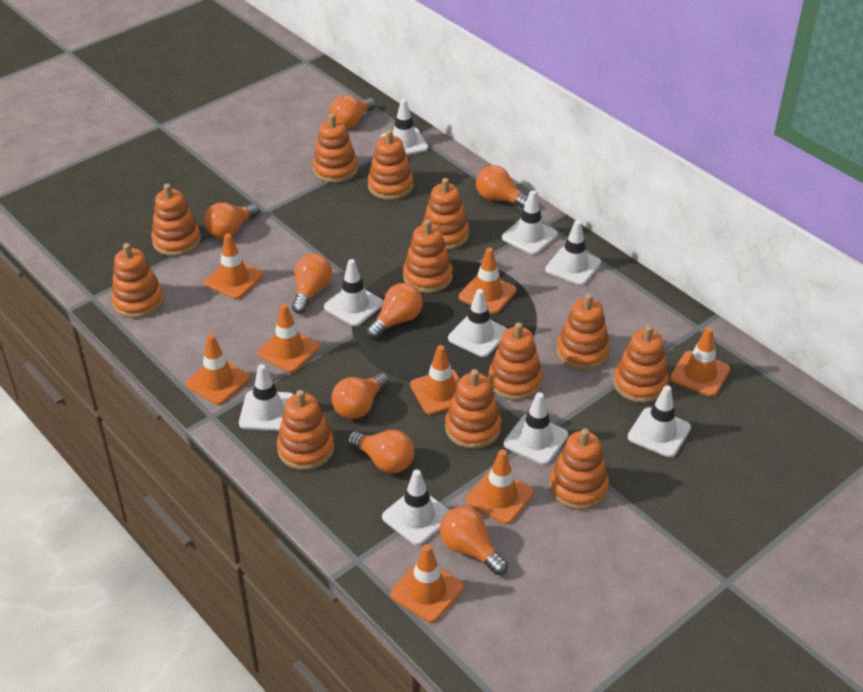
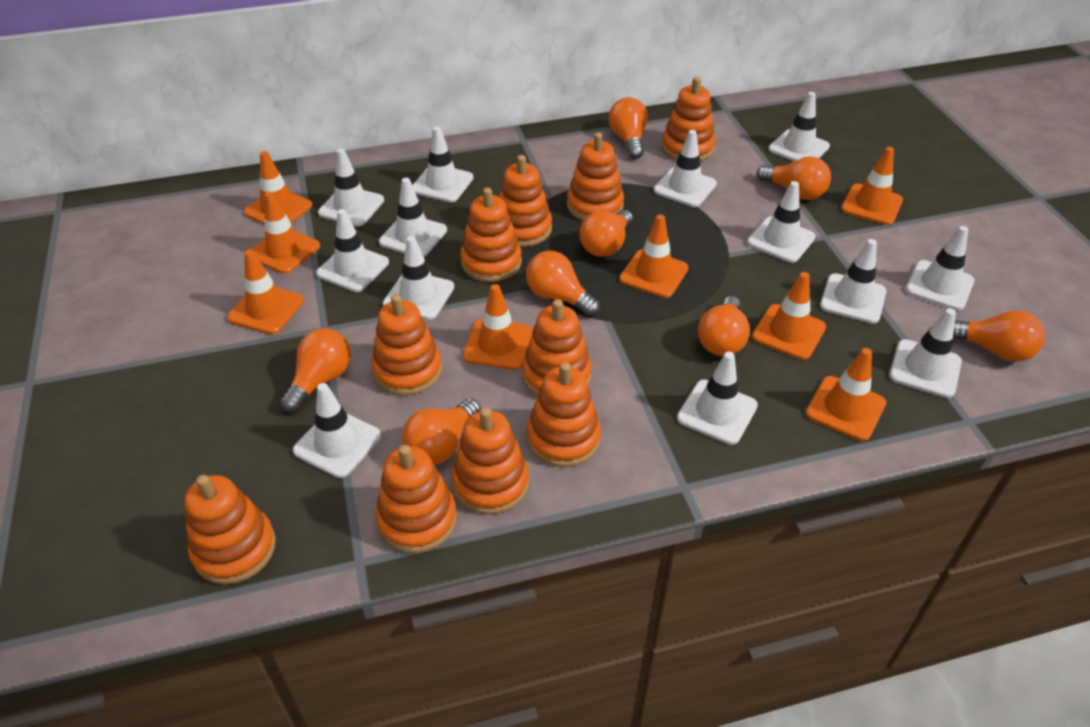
orange stacking toy: 12 -> 10
white traffic cone: 9 -> 13

